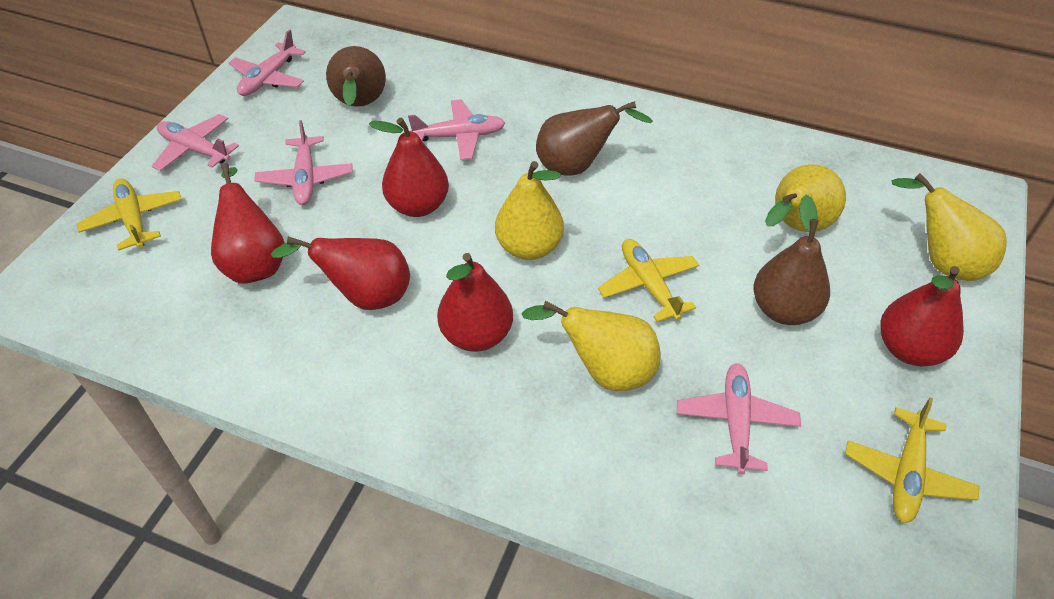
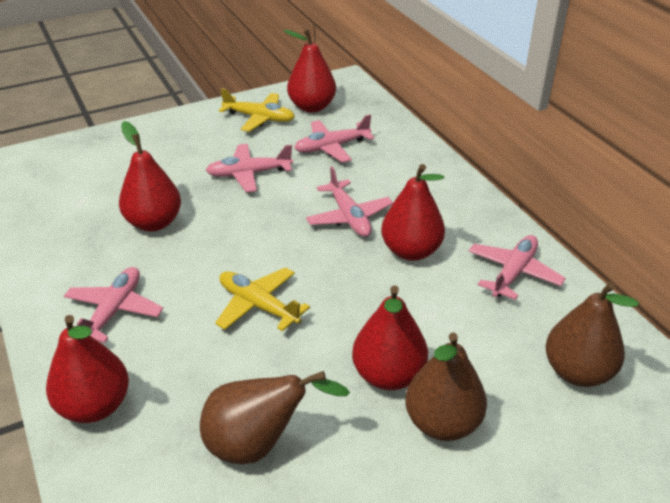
yellow pear: 4 -> 0
yellow plane: 3 -> 2

